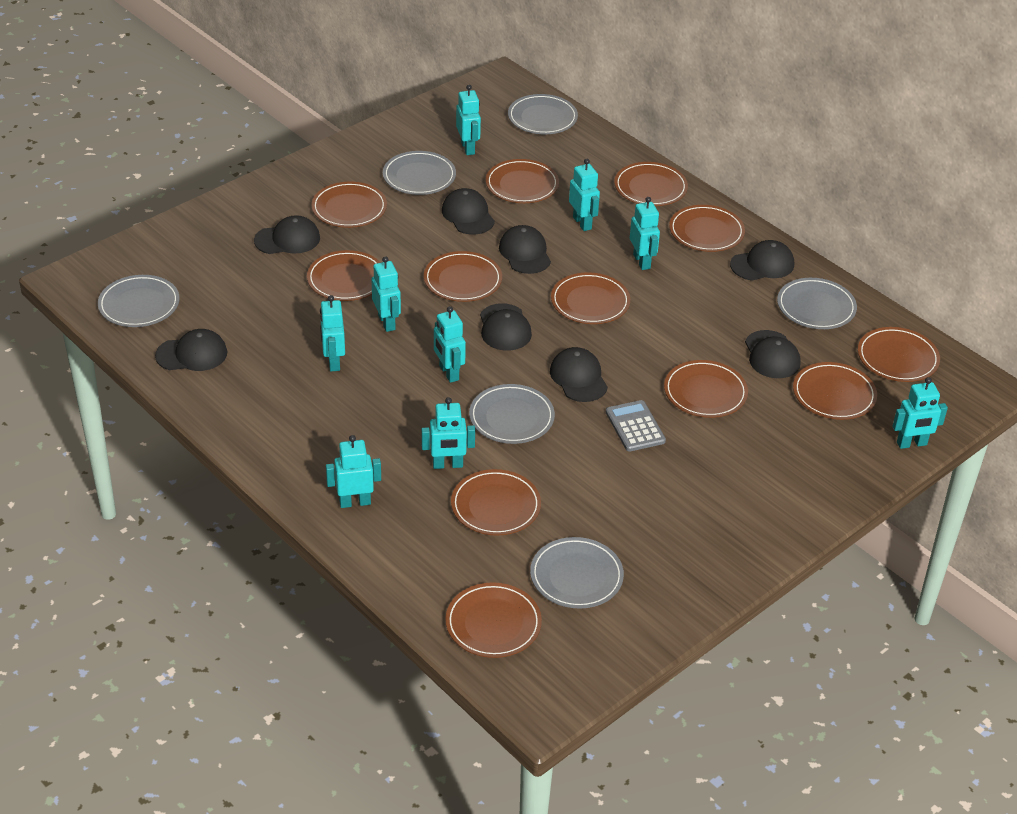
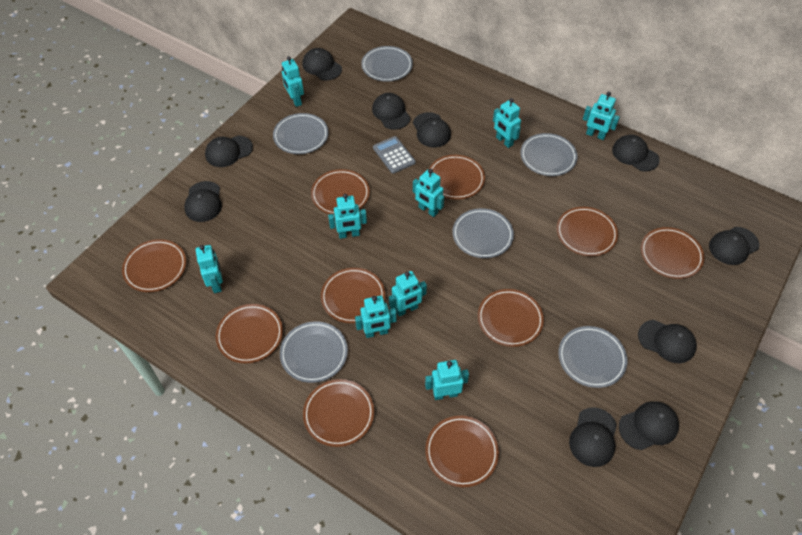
black cap: 8 -> 10
brown plate: 12 -> 10

